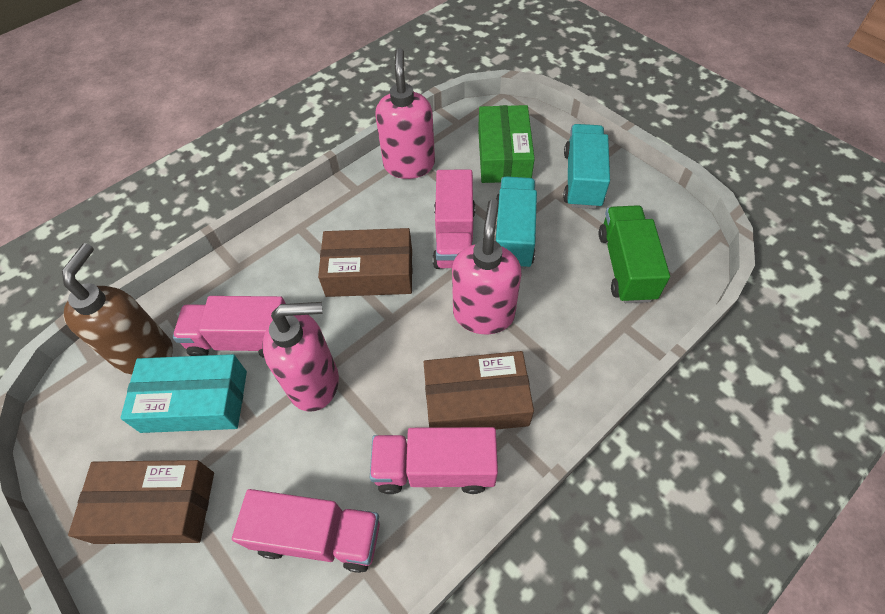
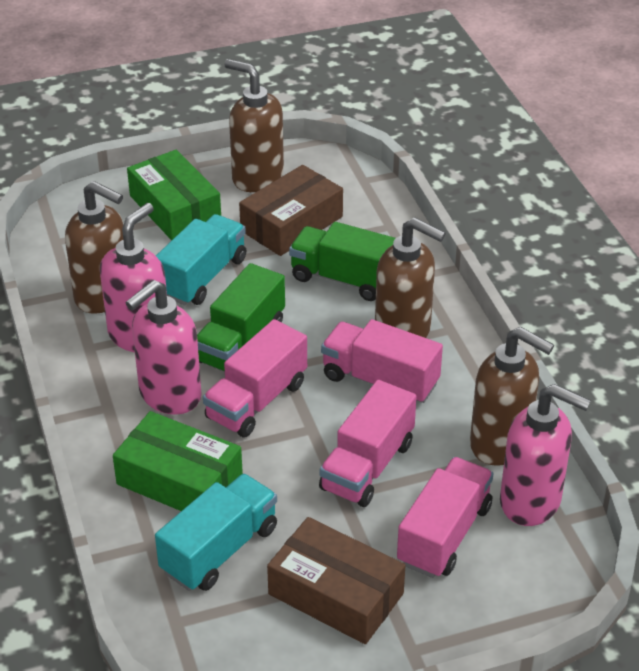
brown box: 3 -> 2
brown soap dispenser: 1 -> 4
green box: 1 -> 2
green truck: 1 -> 2
turquoise box: 1 -> 0

